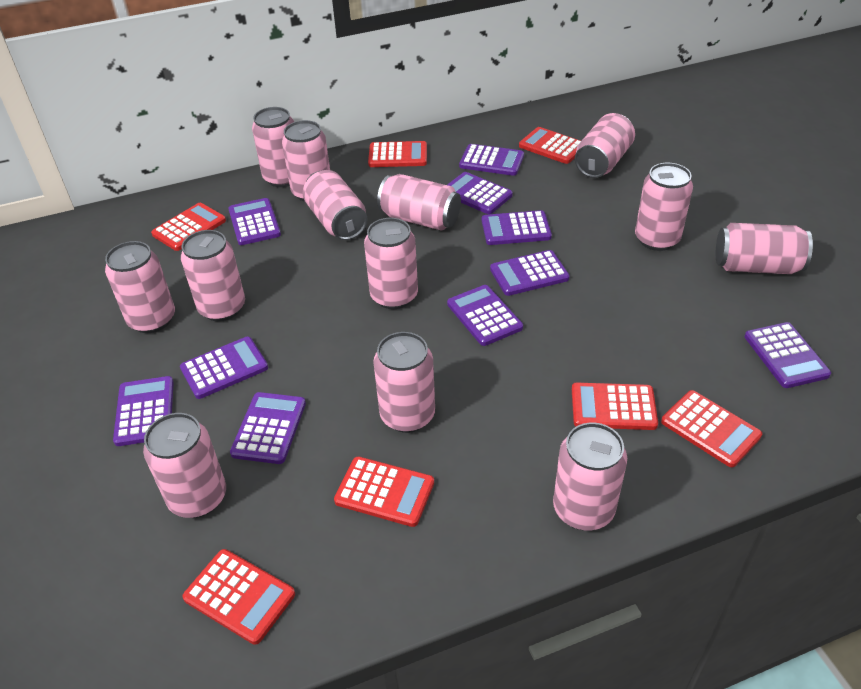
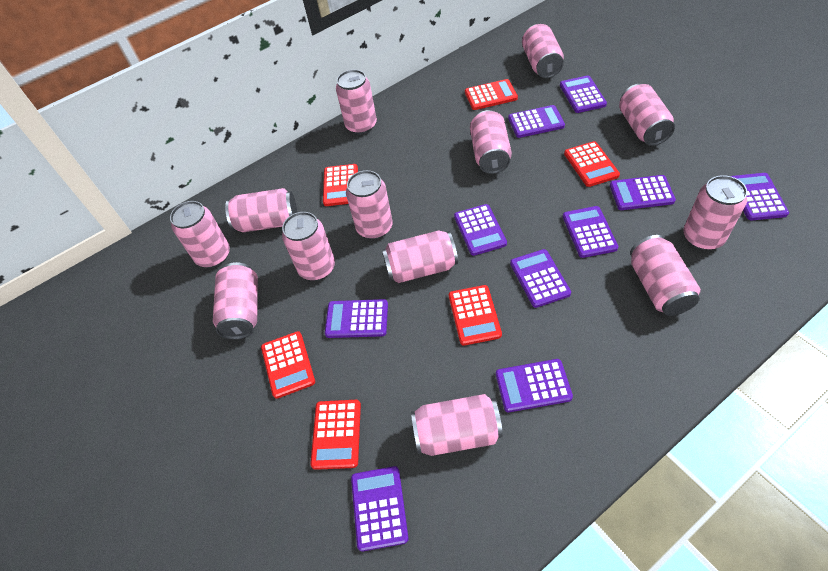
red calculator: 7 -> 6

